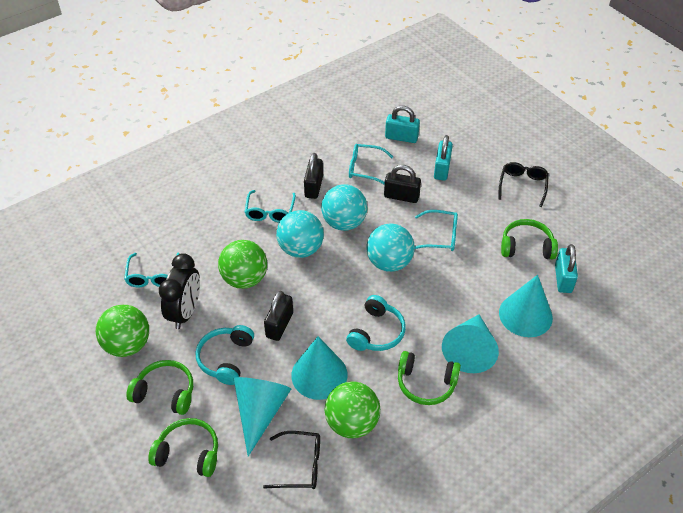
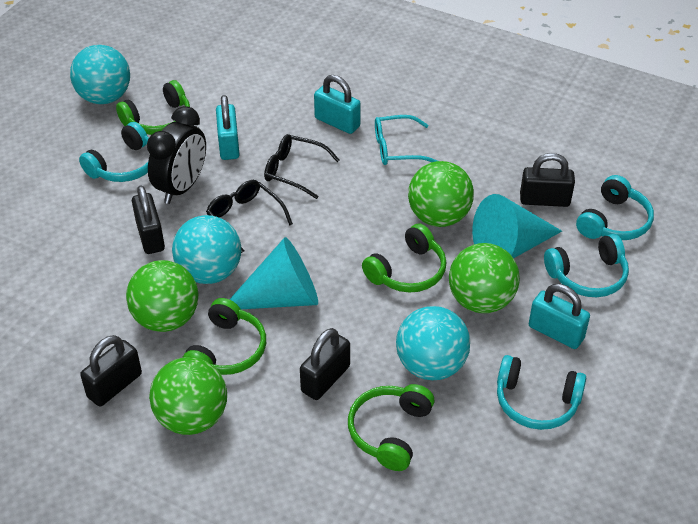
black padlock: 3 -> 4
green ball: 3 -> 4
turquoise cone: 4 -> 2
turquoise glasses: 4 -> 1
turquoise headphones: 2 -> 4

